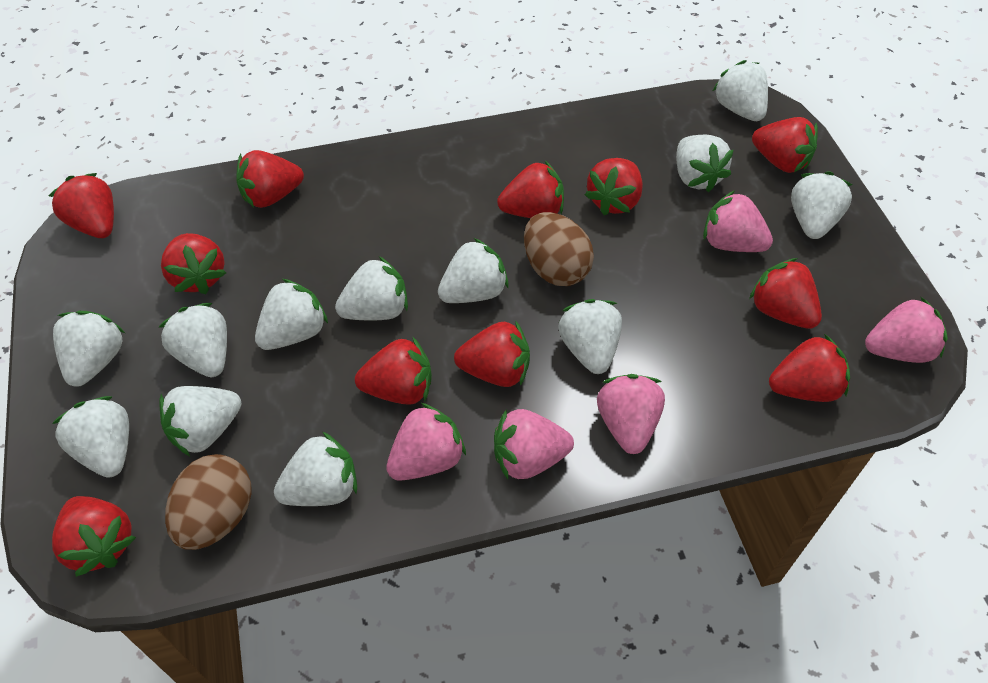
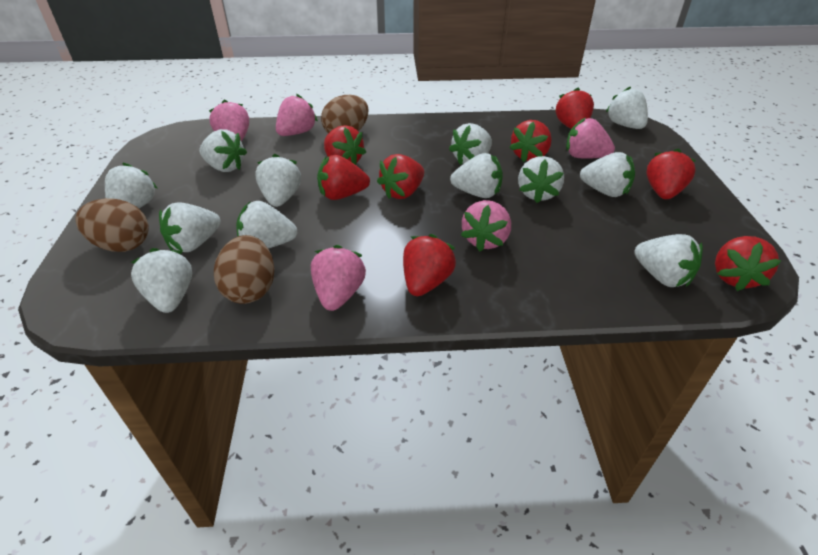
brown egg: 2 -> 3
red strawberry: 11 -> 8

